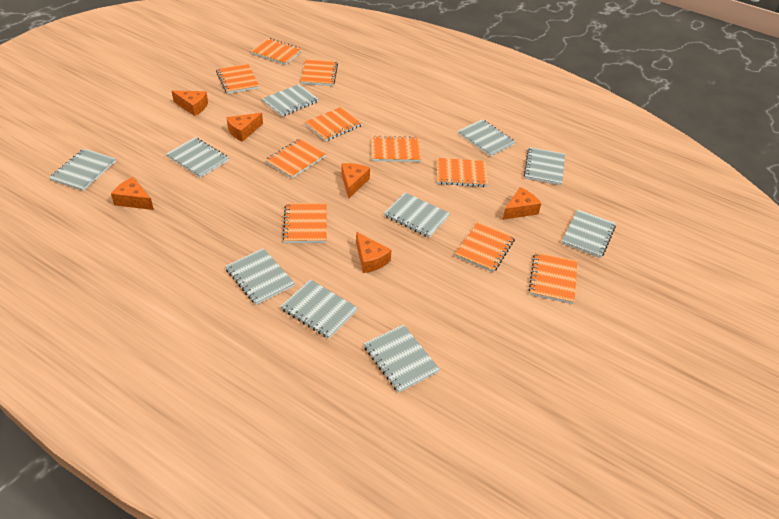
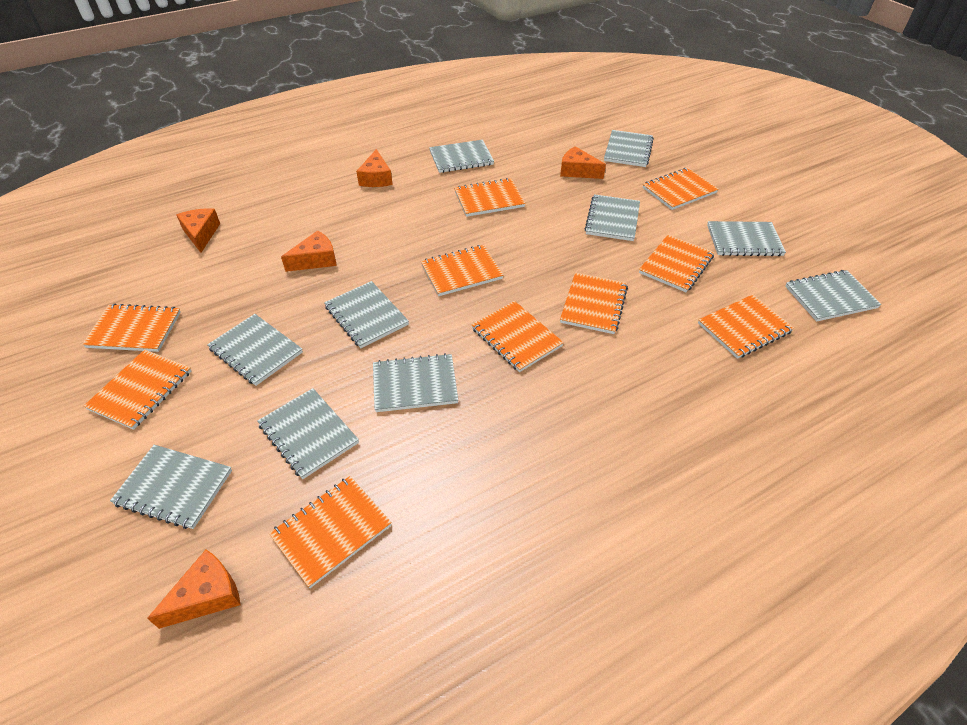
orange cheese: 6 -> 5

